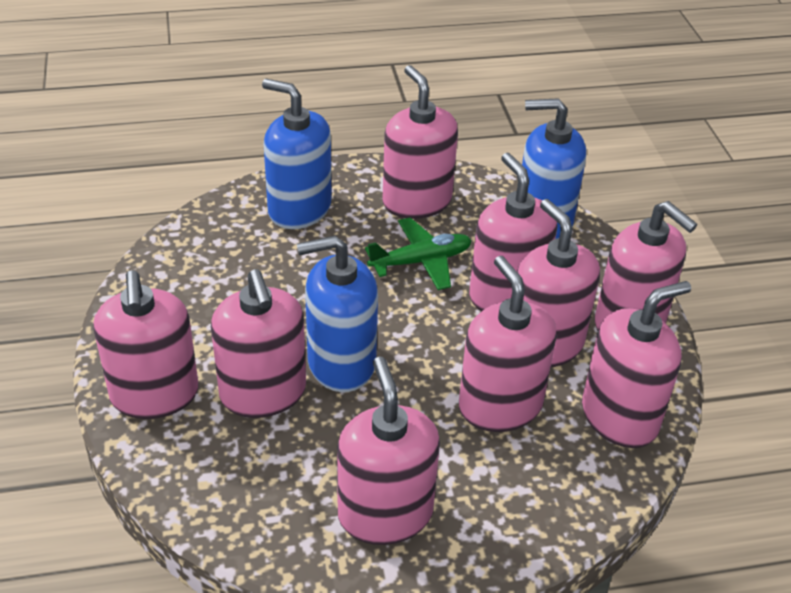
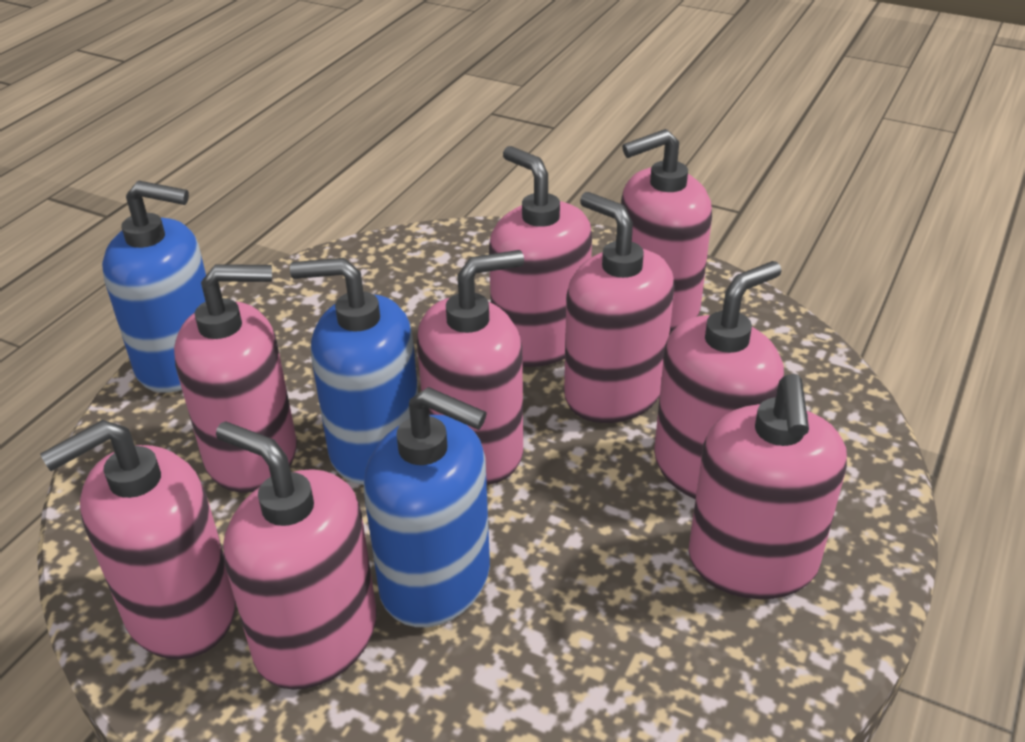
green plane: 1 -> 0

